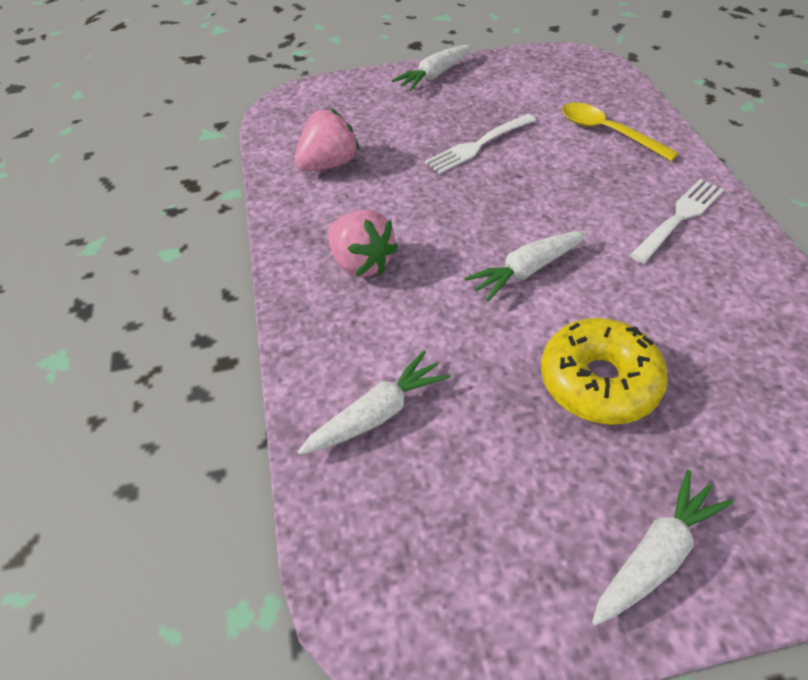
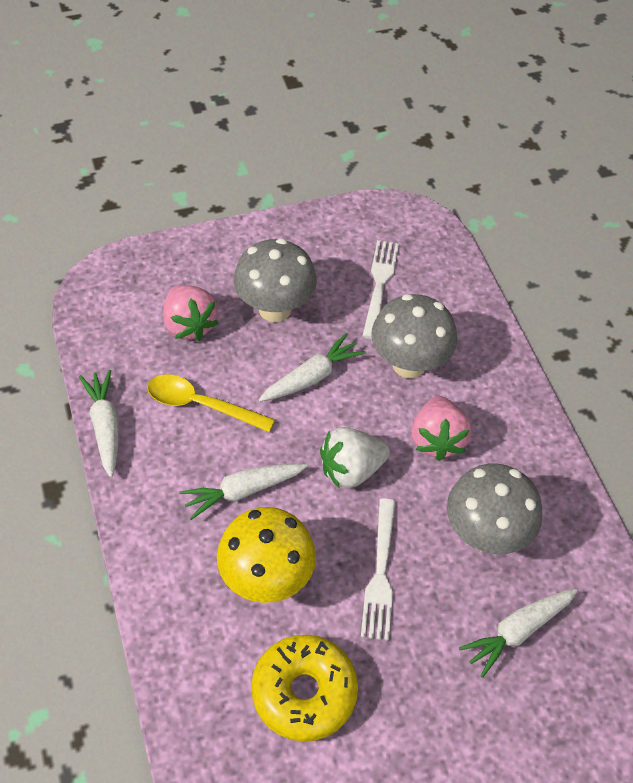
grey mushroom: 0 -> 3
white strawberry: 0 -> 1
yellow mushroom: 0 -> 1

